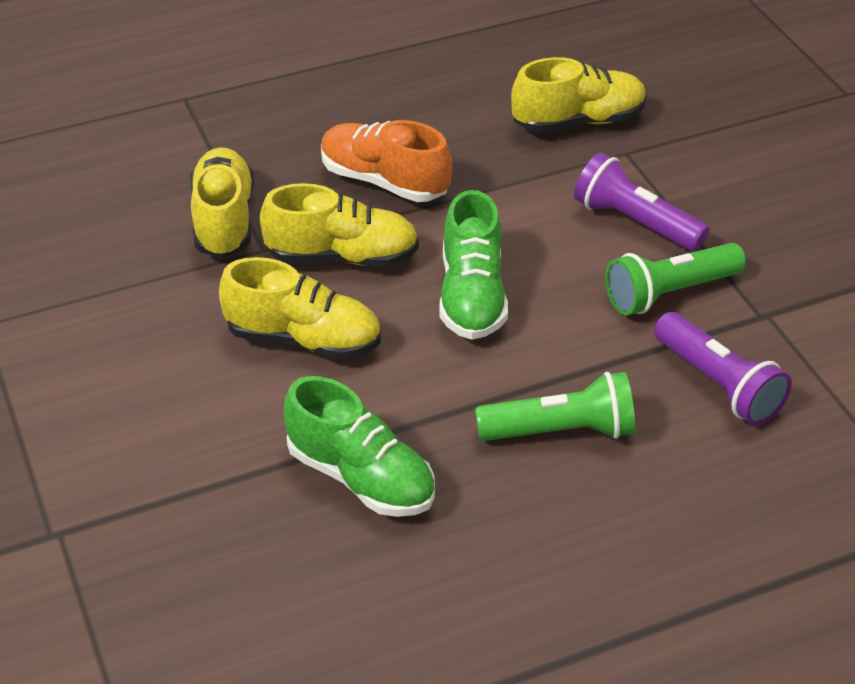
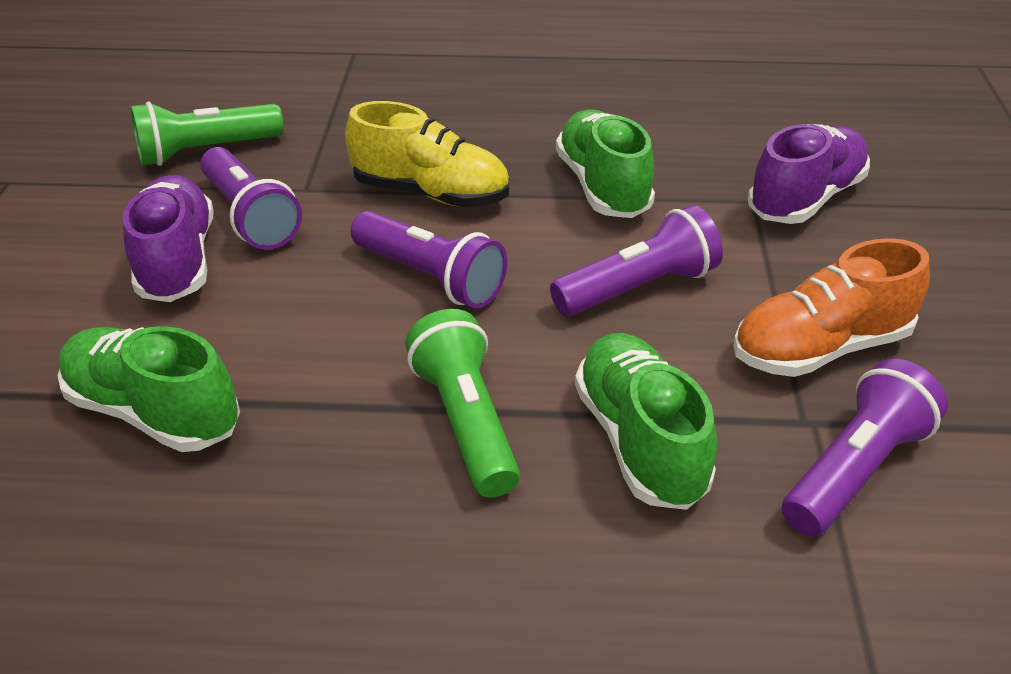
green shoe: 2 -> 3
purple flashlight: 2 -> 4
purple shoe: 0 -> 2
yellow shoe: 4 -> 1

